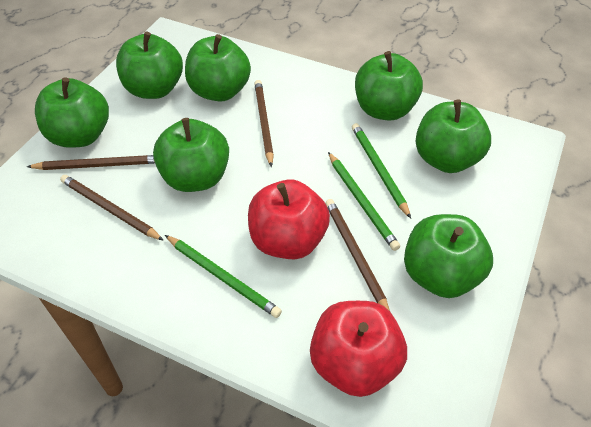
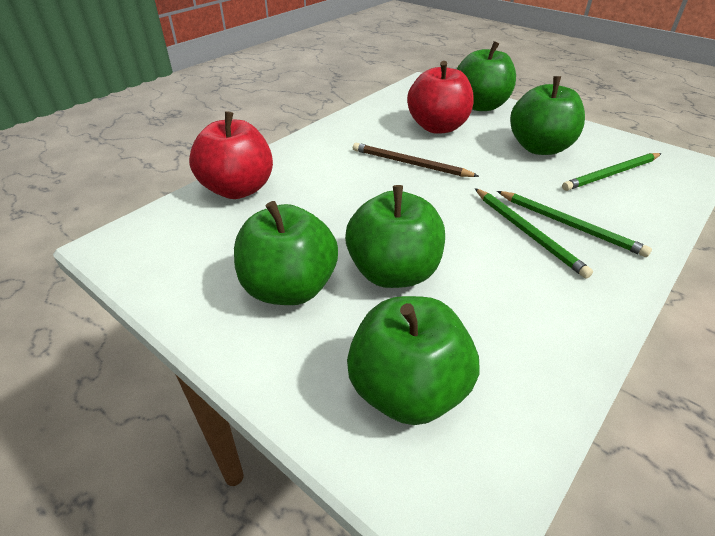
brown pencil: 4 -> 1
green apple: 7 -> 5

